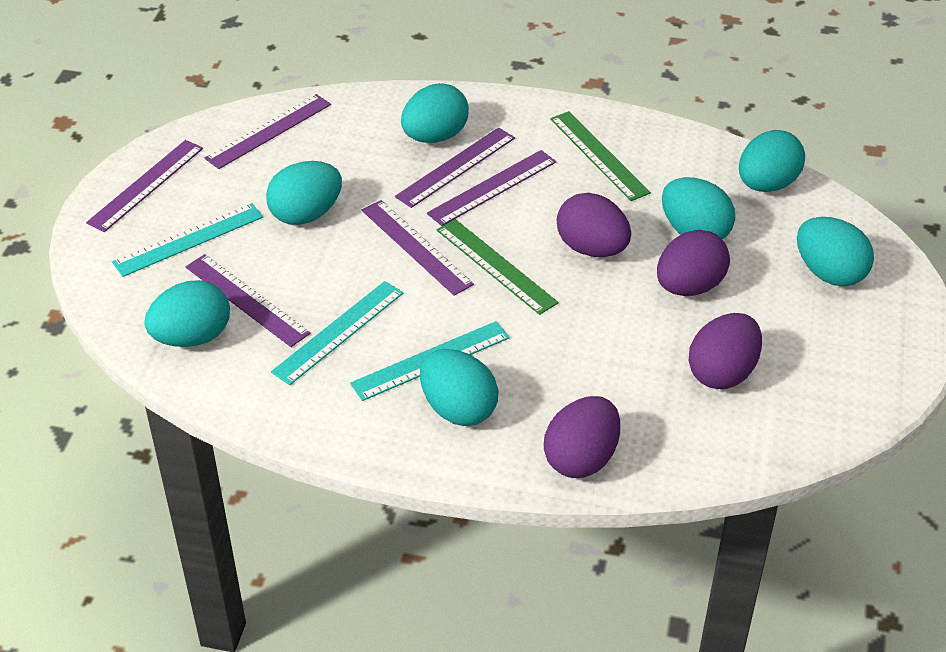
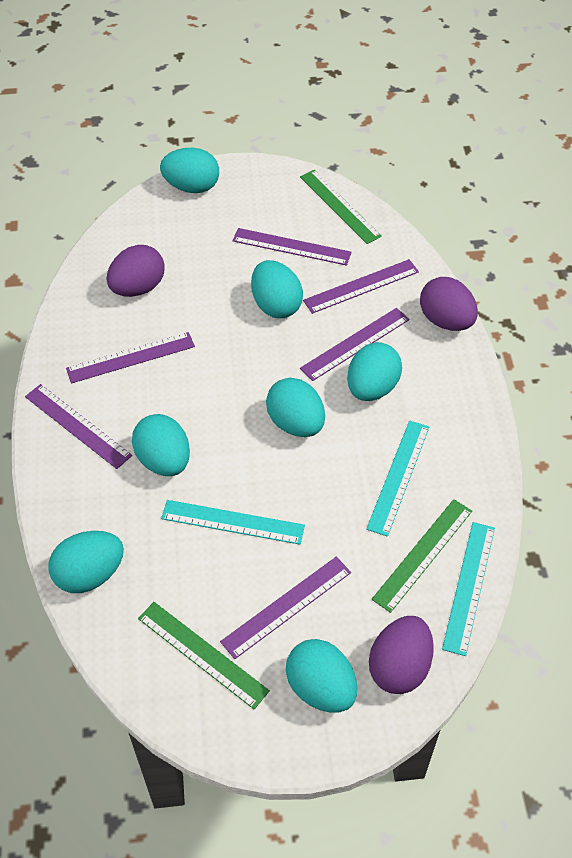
green ruler: 2 -> 3
purple egg: 4 -> 3

